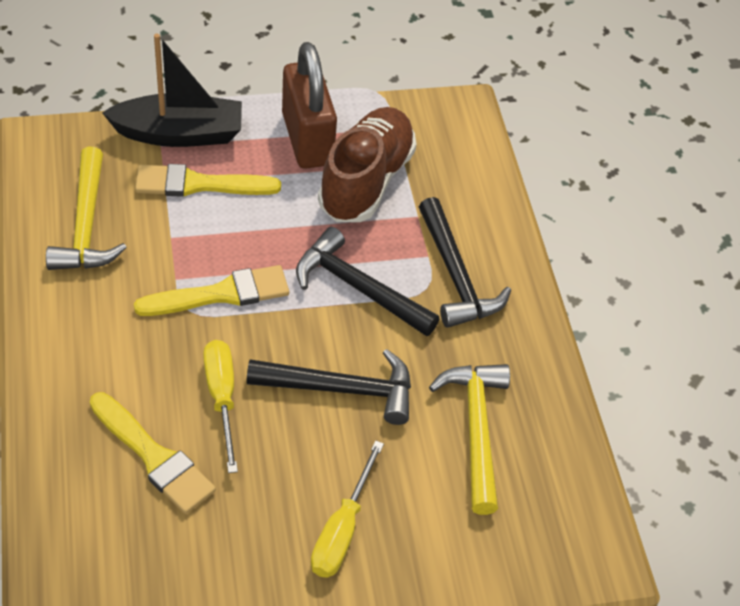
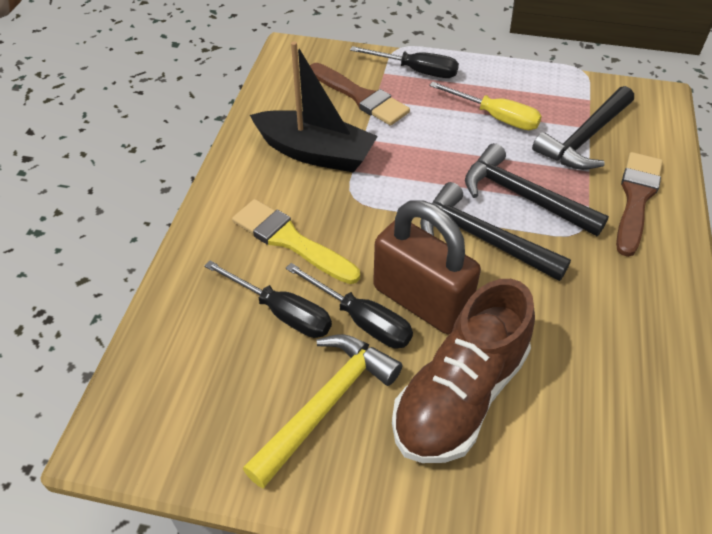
black screwdriver: 0 -> 3
brown brush: 0 -> 2
yellow brush: 3 -> 1
yellow hammer: 2 -> 1
yellow screwdriver: 2 -> 1

